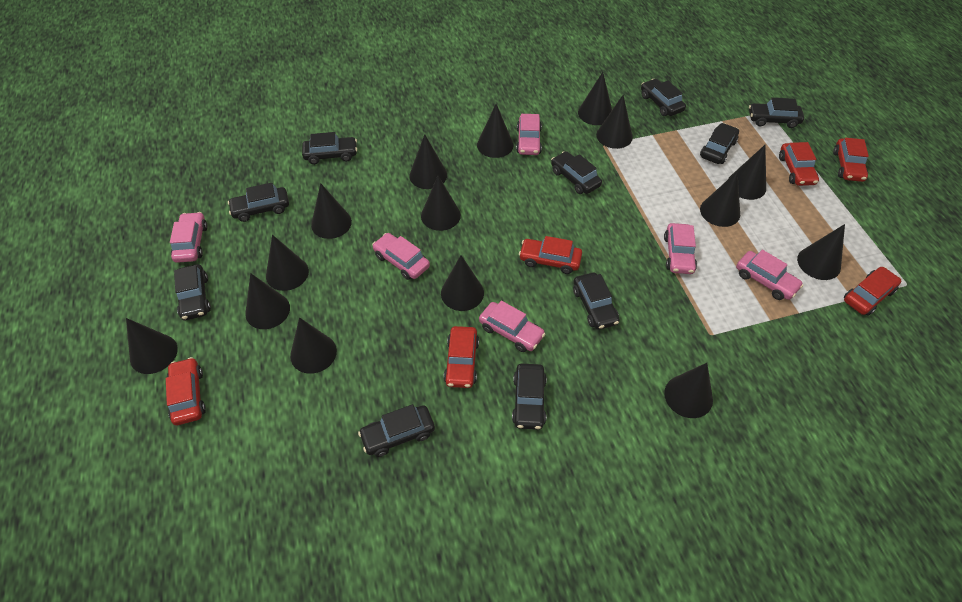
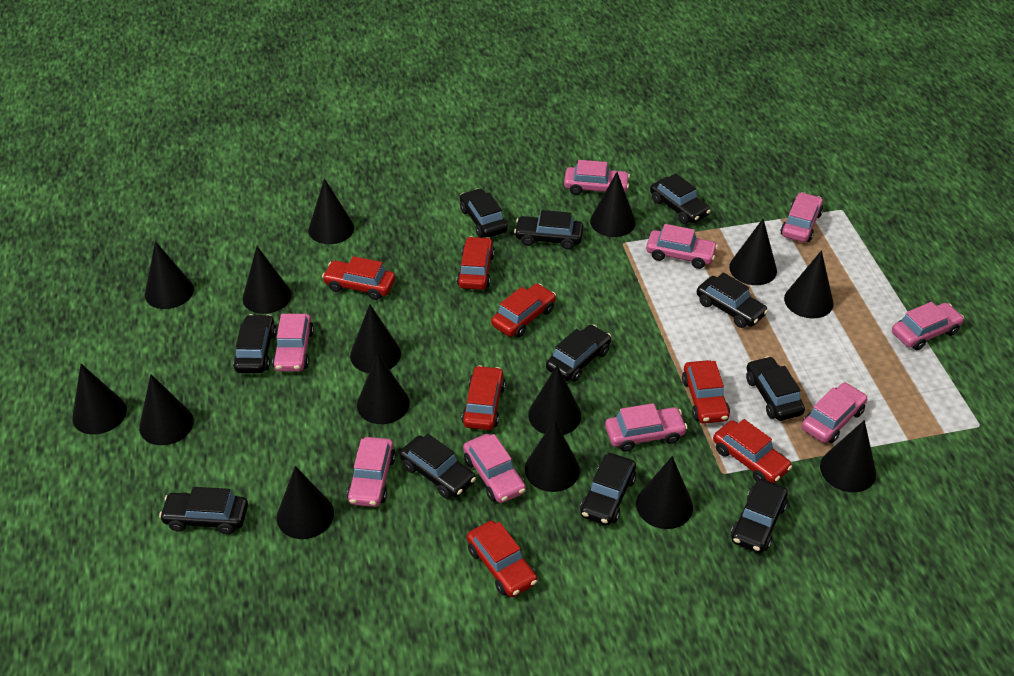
black car: 10 -> 11
pink car: 6 -> 9
red car: 6 -> 7

